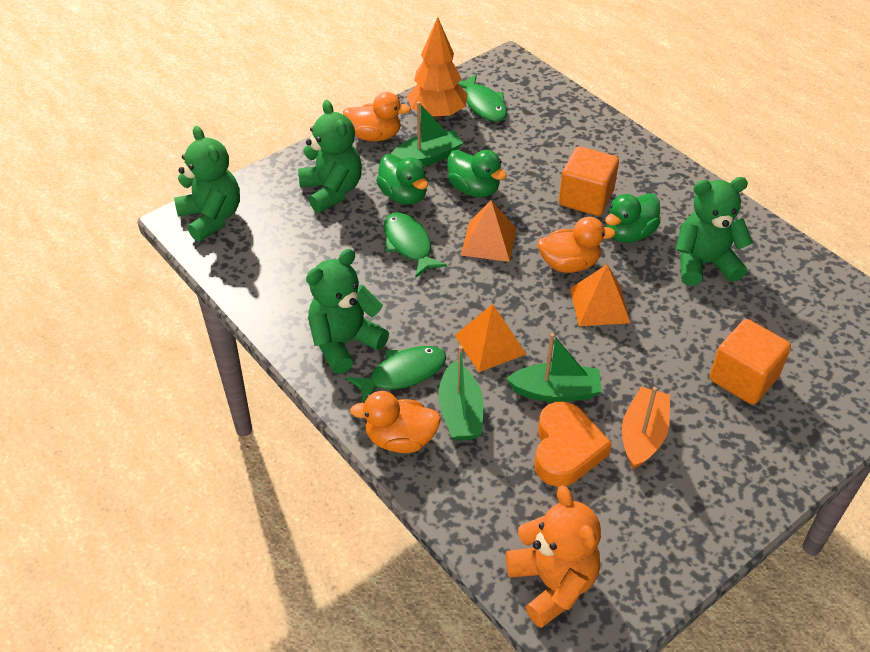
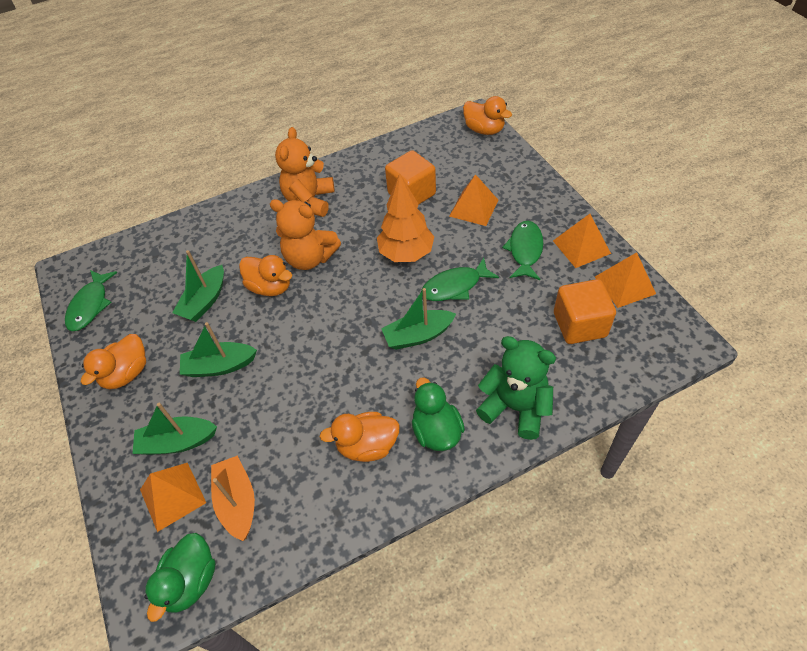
green boat: 3 -> 4
green duck: 3 -> 2
green teddy bear: 4 -> 1
orange duck: 3 -> 4
orange heart: 1 -> 0
orange pyramid: 3 -> 4
orange teddy bear: 1 -> 2

